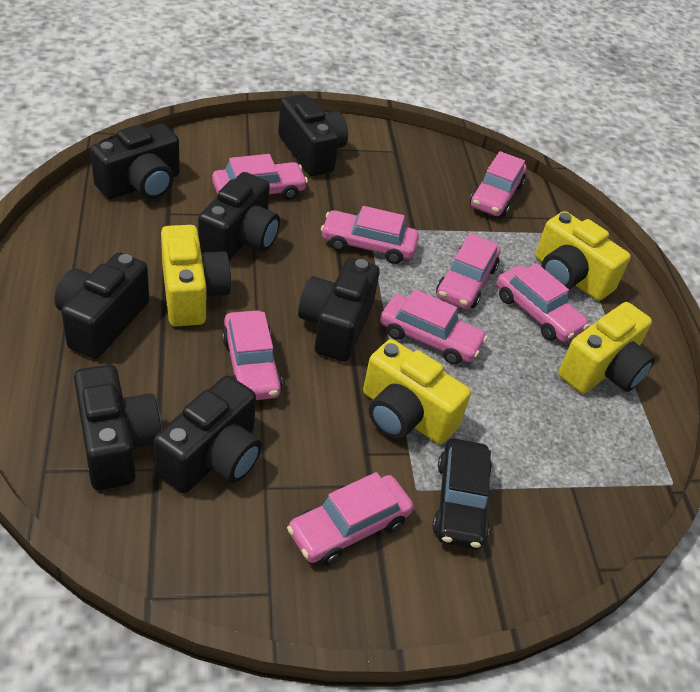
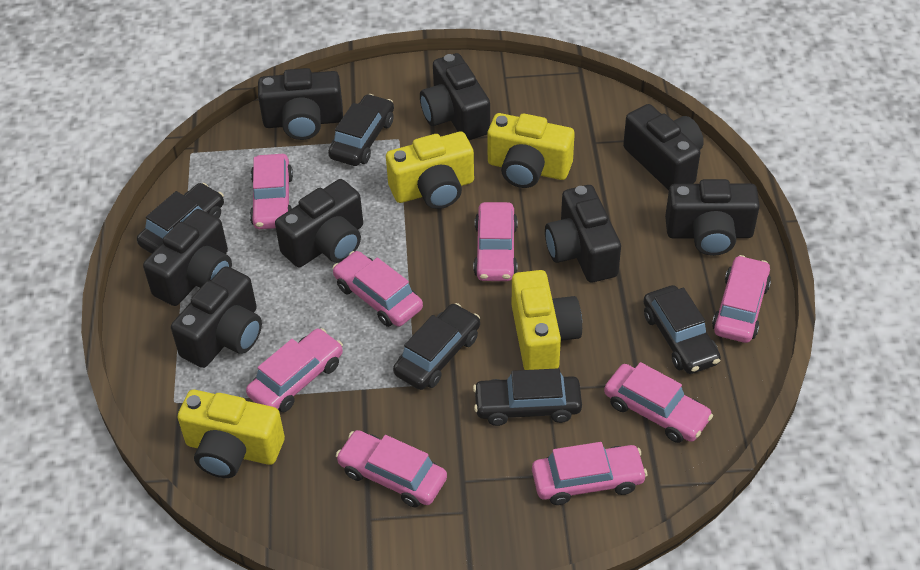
black camera: 7 -> 8
black car: 1 -> 5

